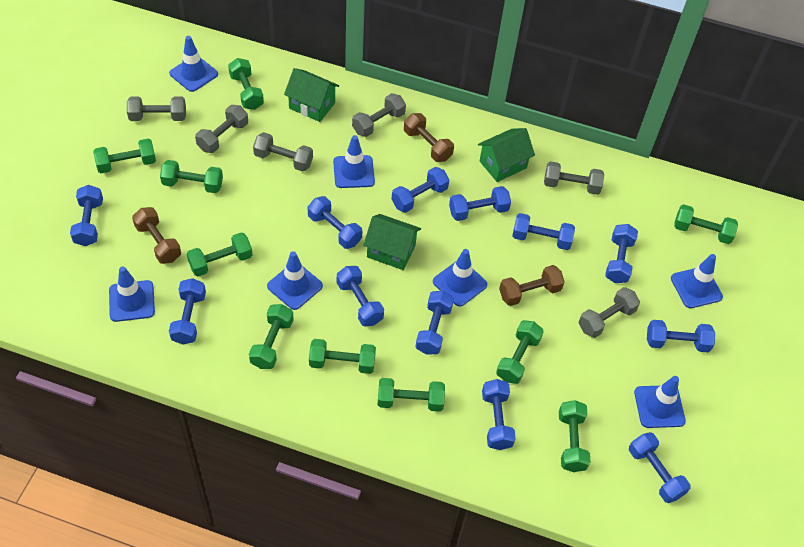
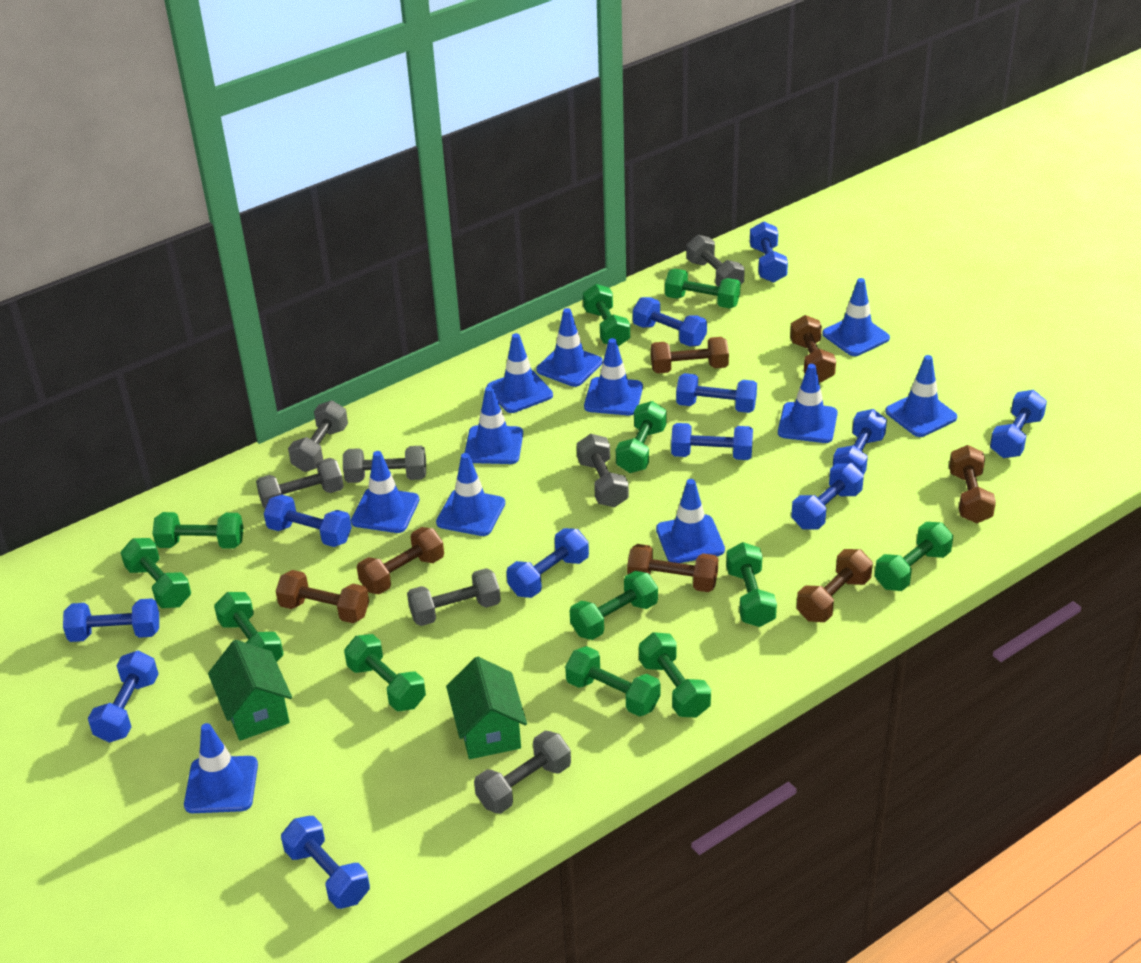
blue traffic cone: 7 -> 11
brown dumbbell: 3 -> 7
green dumbbell: 10 -> 12
green house: 3 -> 2
grey dumbbell: 6 -> 7

